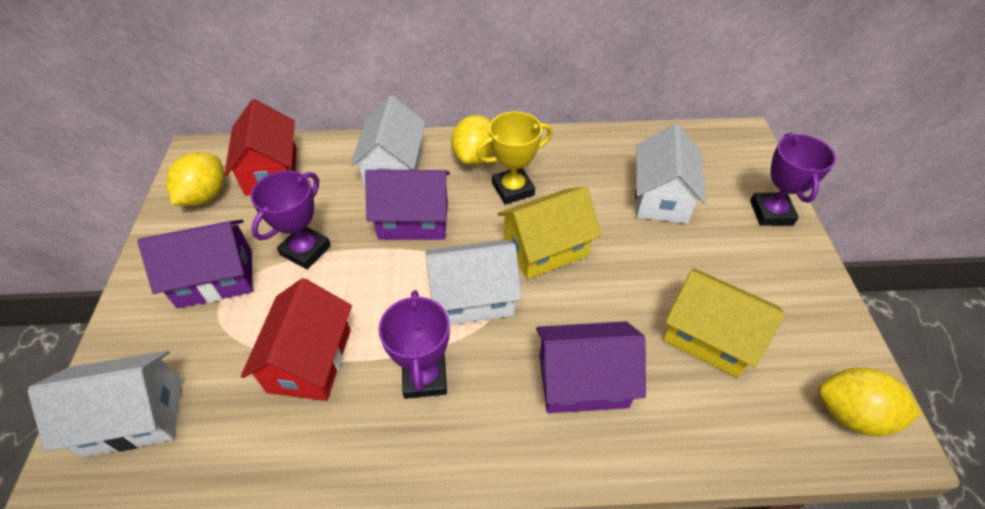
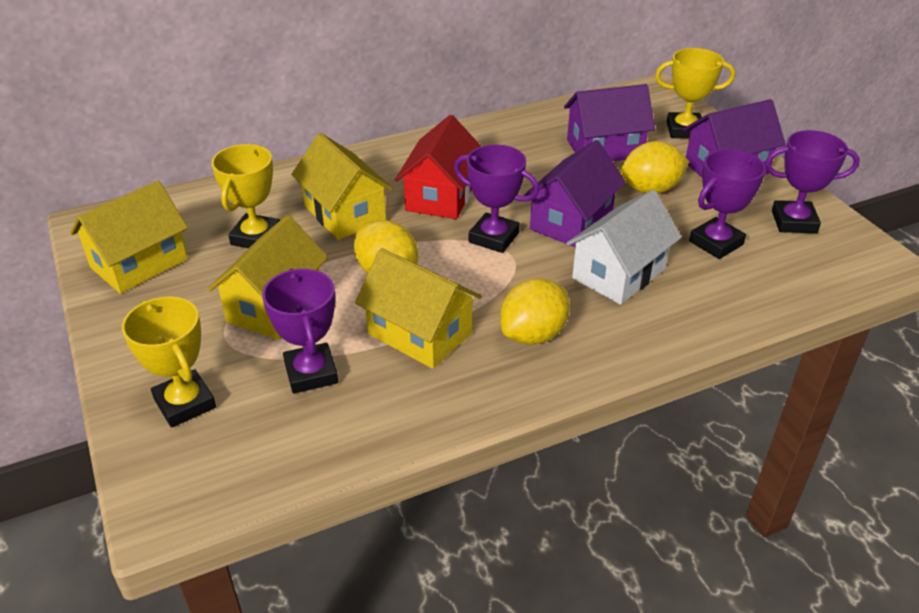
purple trophy: 3 -> 4
red house: 2 -> 1
white house: 4 -> 1
yellow house: 2 -> 4
yellow trophy: 1 -> 3

